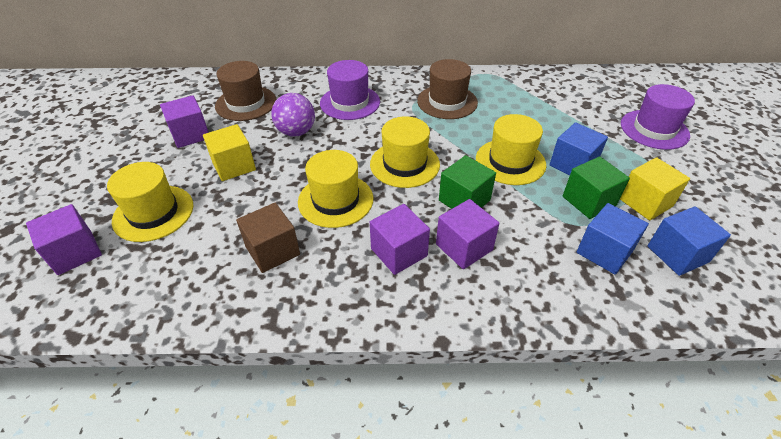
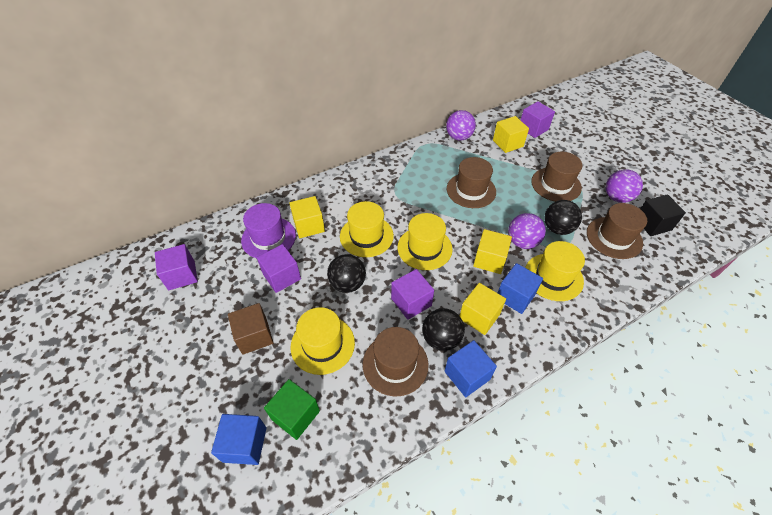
black ball: 0 -> 3
black cube: 0 -> 1
brown hat: 2 -> 4
green cube: 2 -> 1
purple ball: 1 -> 3
purple hat: 2 -> 1
yellow cube: 2 -> 4

